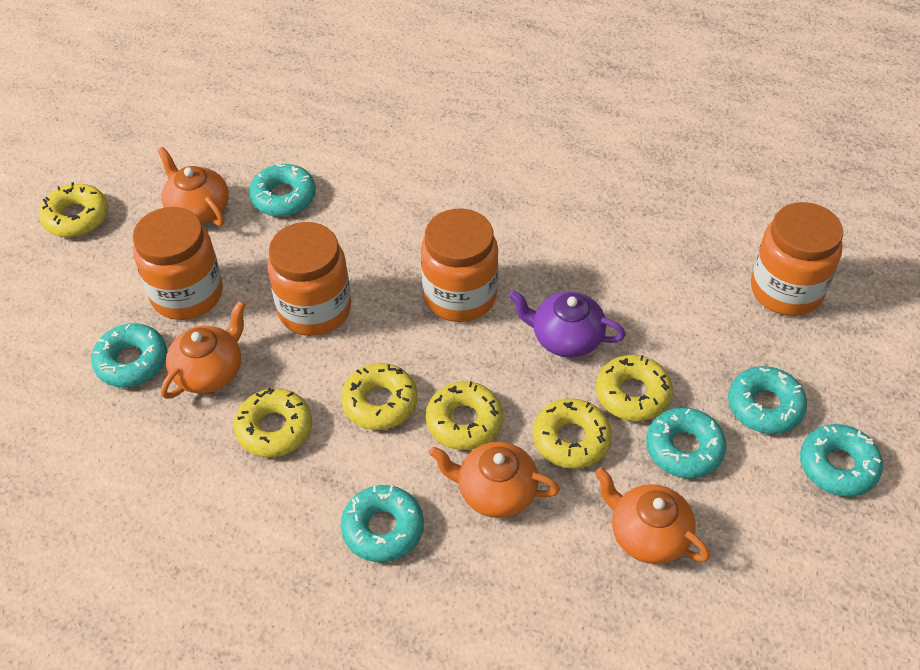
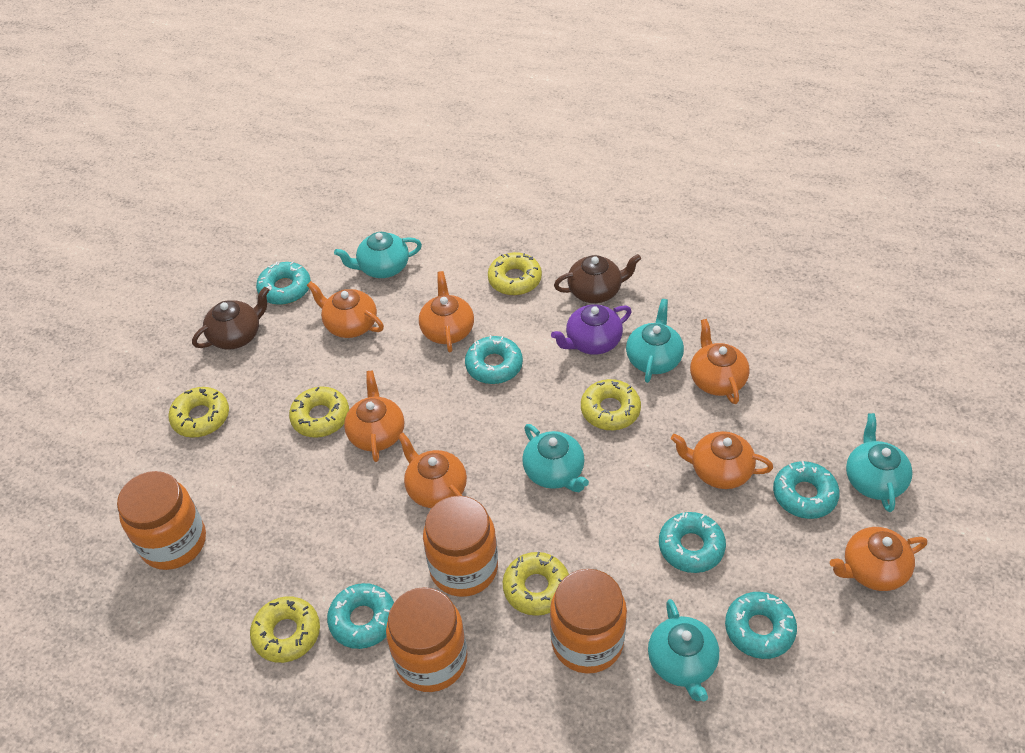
brown teapot: 0 -> 2
orange teapot: 4 -> 7
turquoise teapot: 0 -> 5

